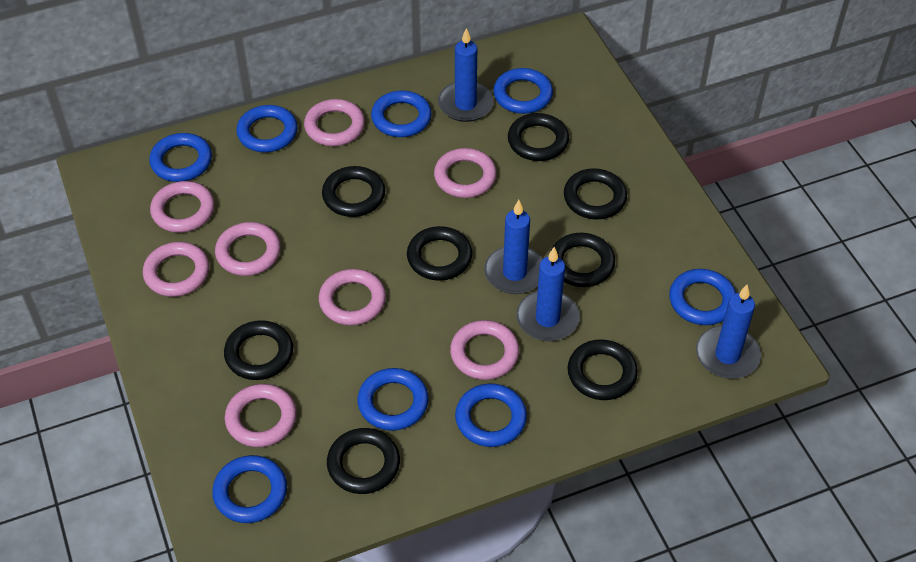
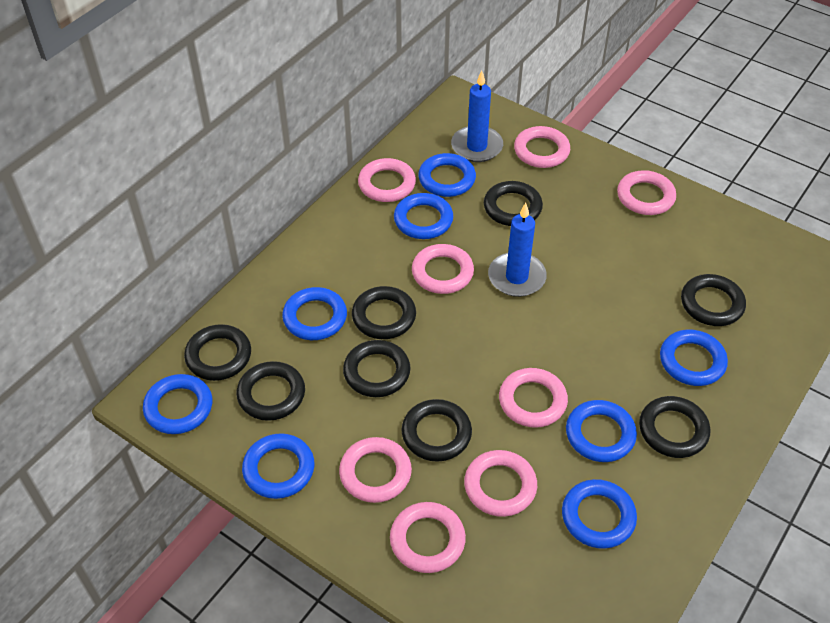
blue candle: 4 -> 2

